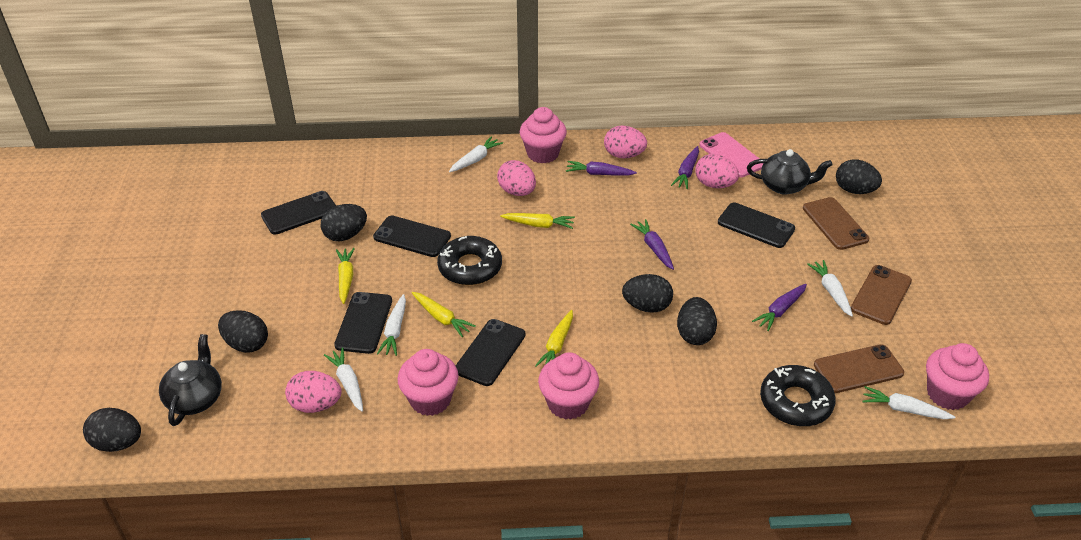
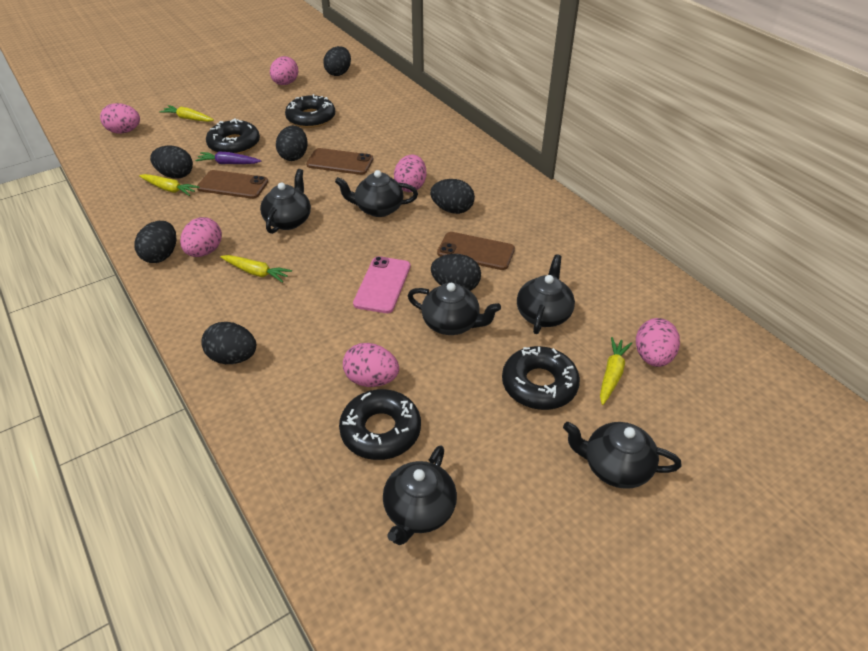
black donut: 2 -> 4
black egg: 6 -> 7
black phone: 5 -> 0
black teapot: 2 -> 6
pink cupcake: 4 -> 0
pink egg: 4 -> 6
purple carrot: 4 -> 1
white carrot: 5 -> 0

